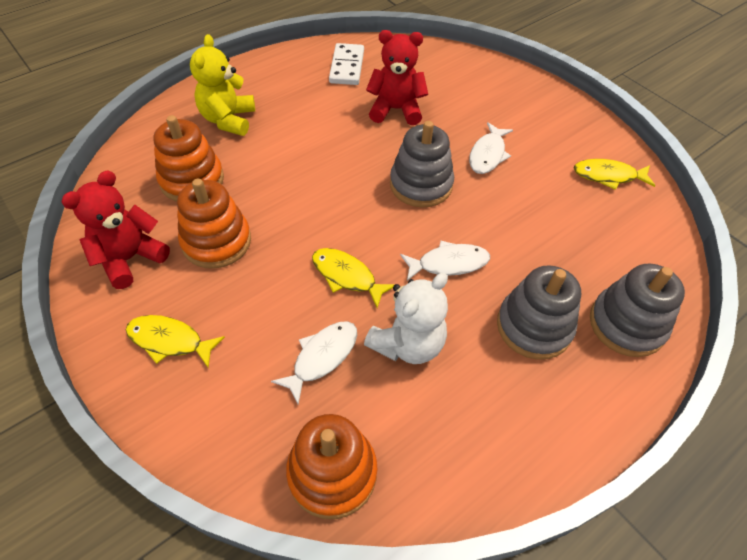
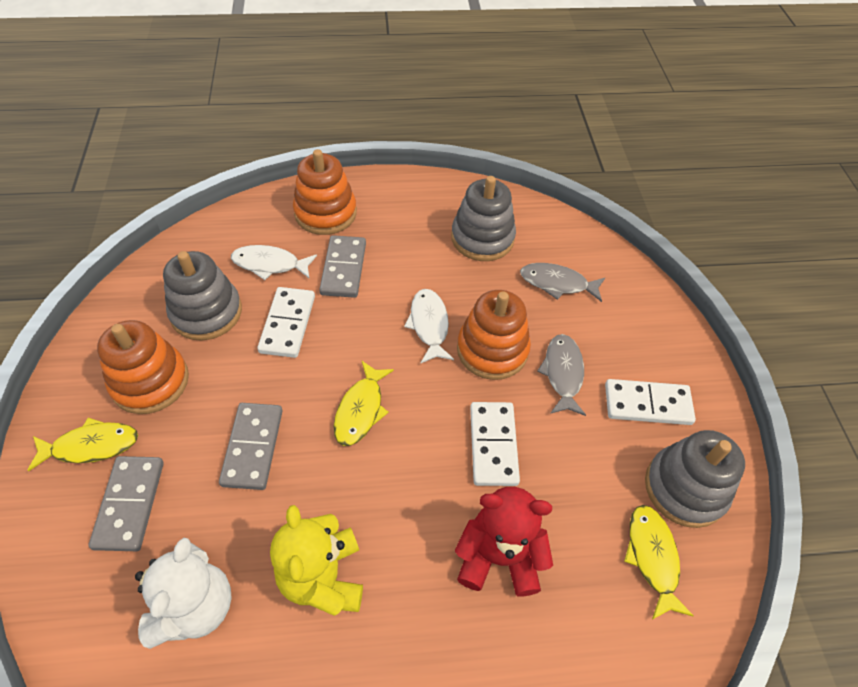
grey domino: 0 -> 3
grey fish: 0 -> 2
red teddy bear: 2 -> 1
white domino: 1 -> 3
white fish: 3 -> 2

